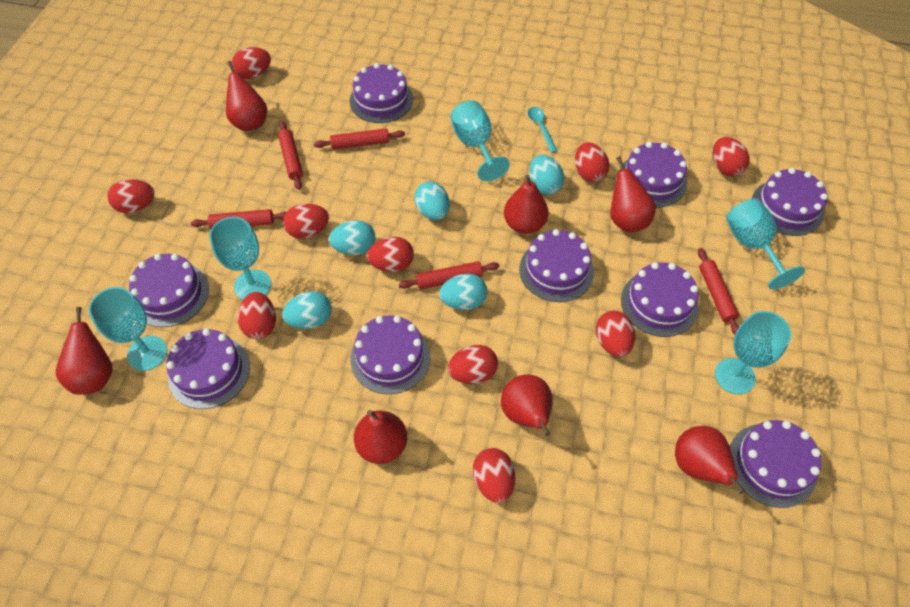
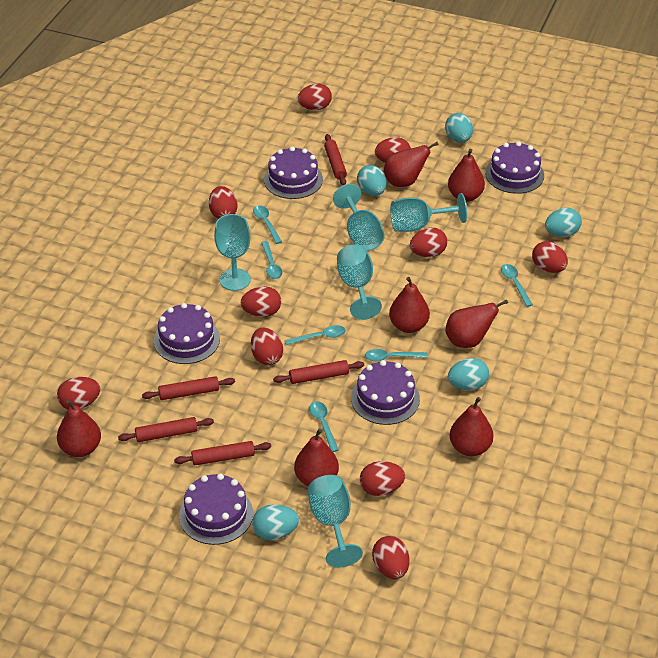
purple cake: 9 -> 5
turquoise spoon: 1 -> 6

